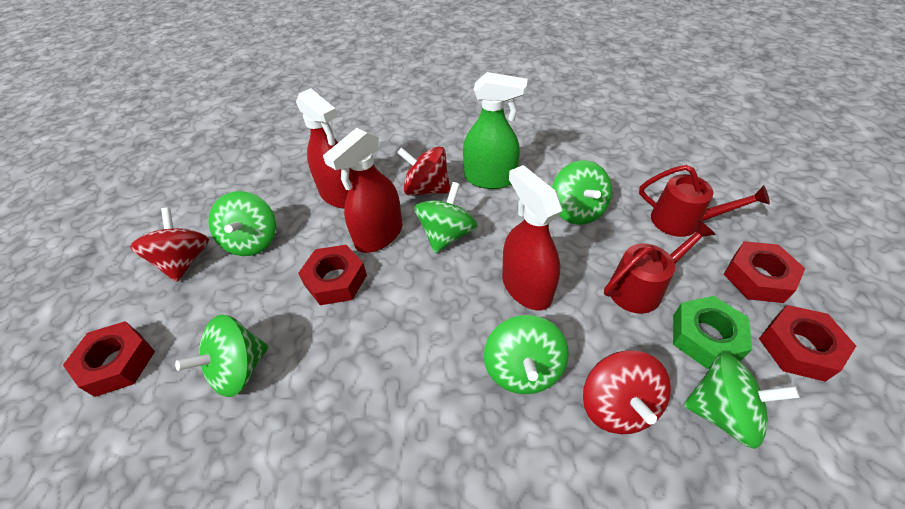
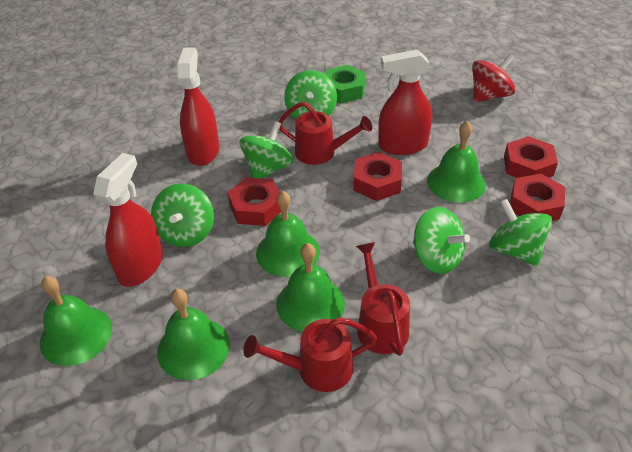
green bell: 0 -> 5
green spinning top: 6 -> 5
green spray bottle: 1 -> 0
red spinning top: 3 -> 1
red watering can: 2 -> 3

